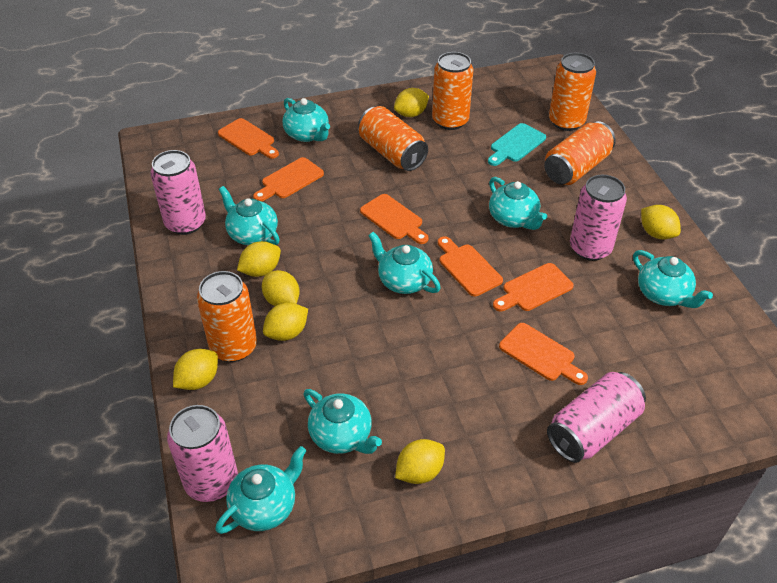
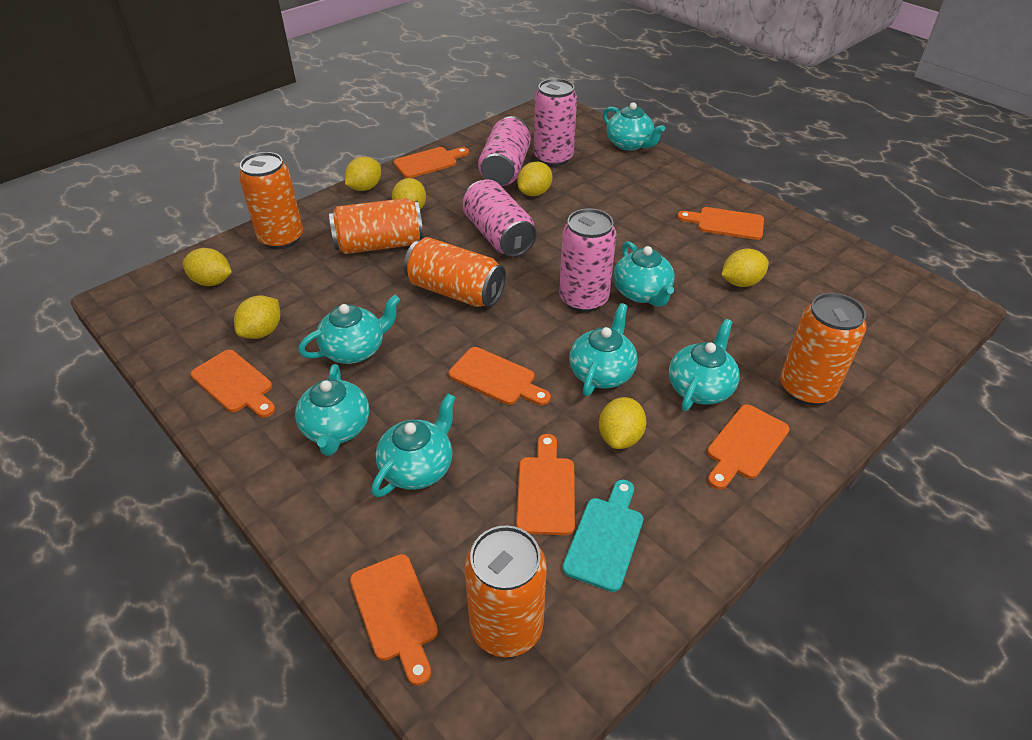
orange cutting board: 6 -> 7

